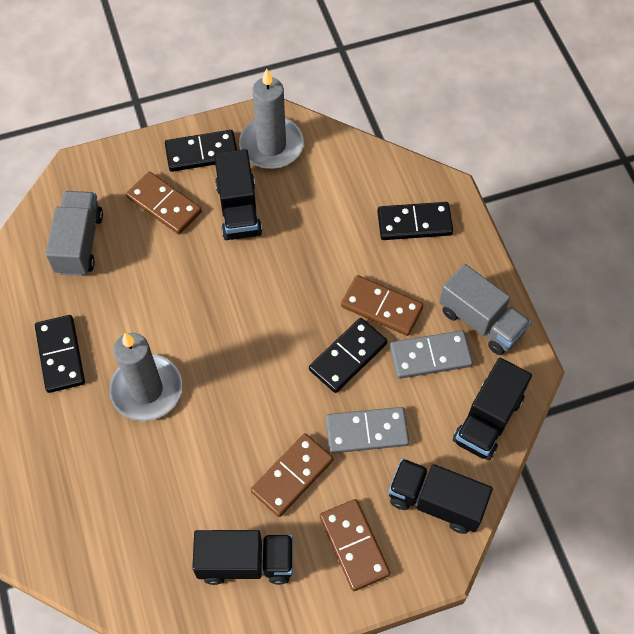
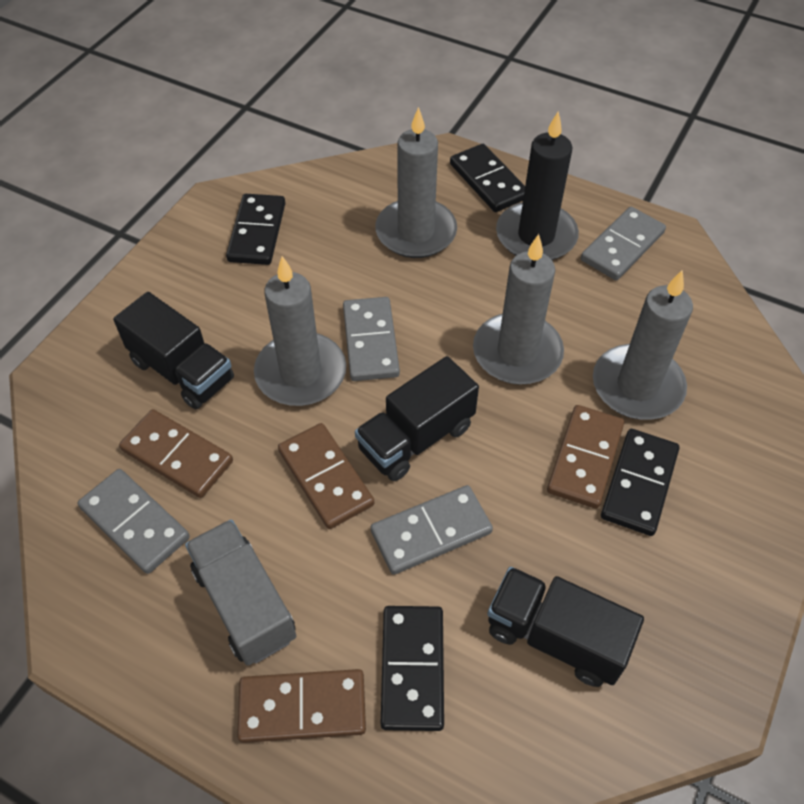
black candle: 0 -> 1
black truck: 4 -> 3
grey candle: 2 -> 4
grey domino: 2 -> 4
grey truck: 2 -> 1

